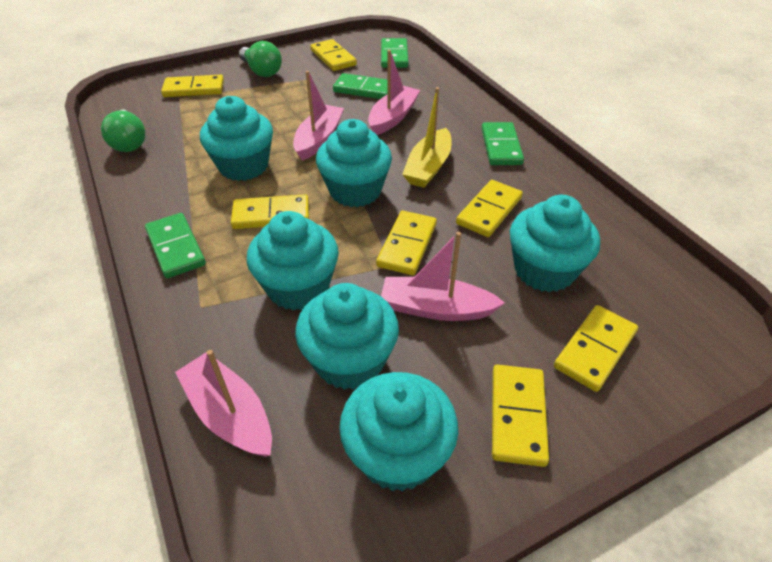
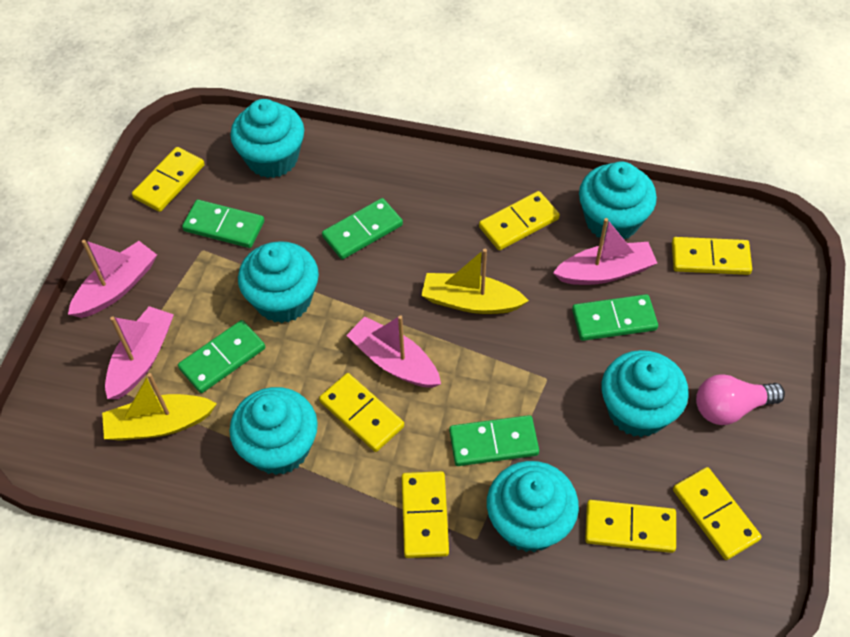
green domino: 4 -> 5
green light bulb: 2 -> 0
pink light bulb: 0 -> 1
yellow boat: 1 -> 2

